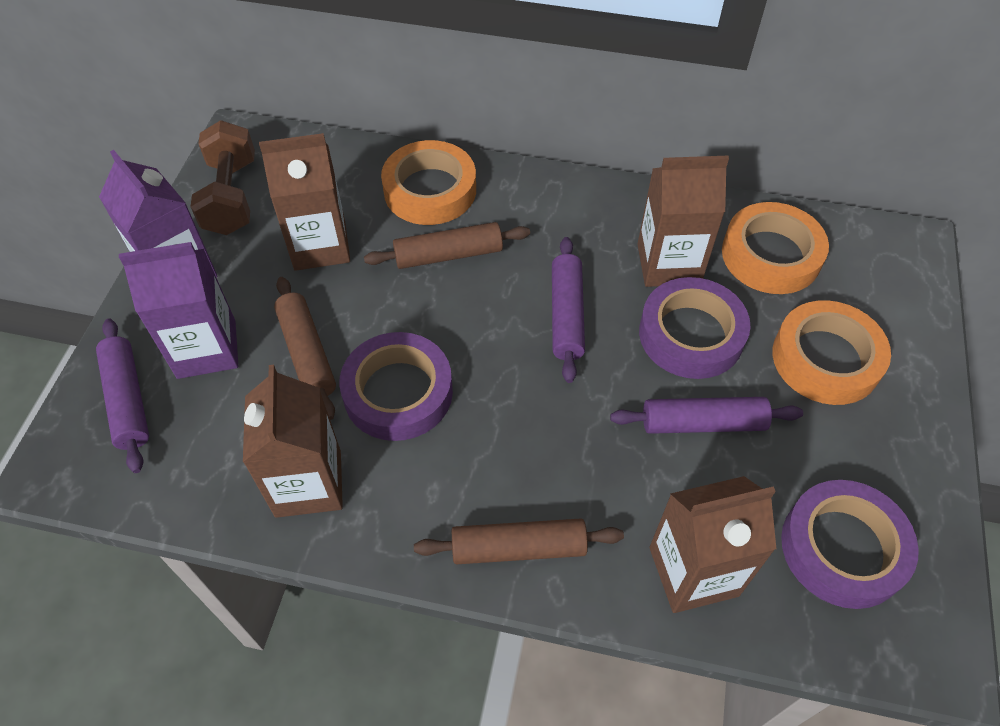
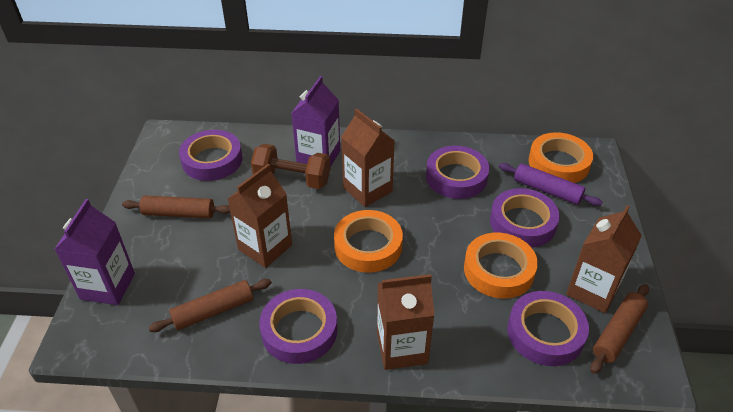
purple rolling pin: 3 -> 1
purple tape: 3 -> 5

